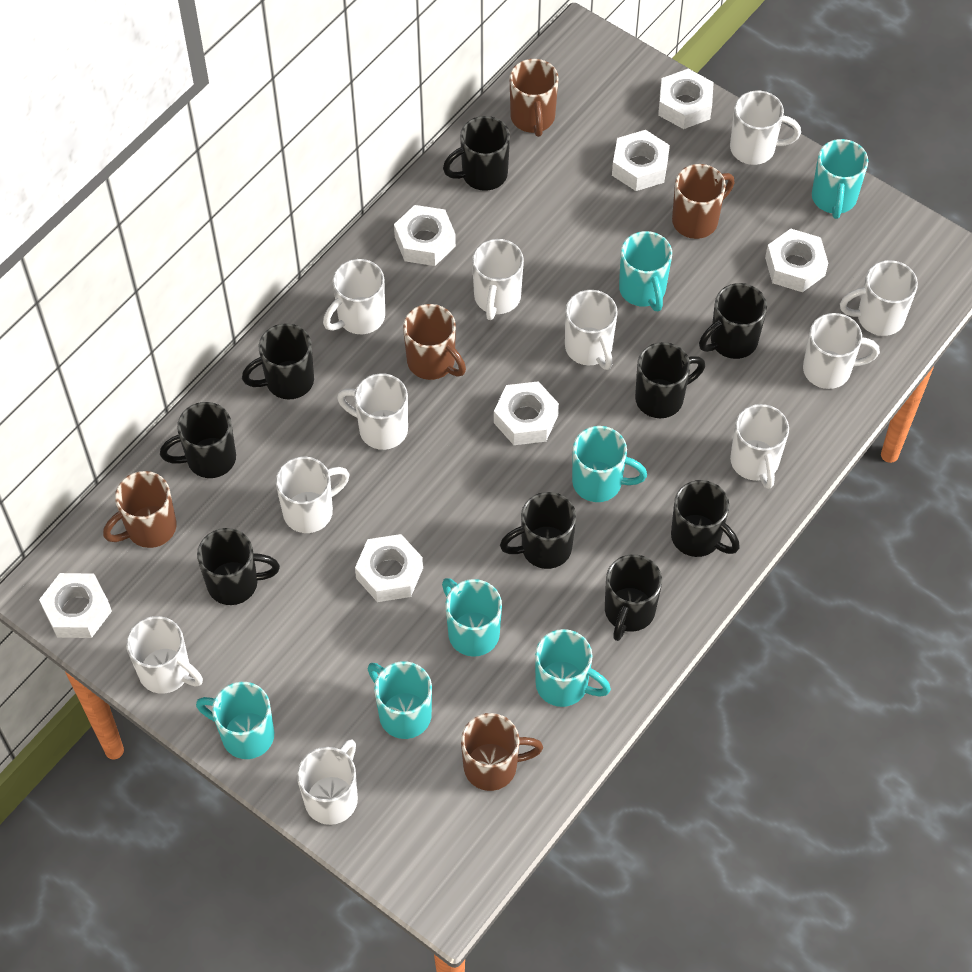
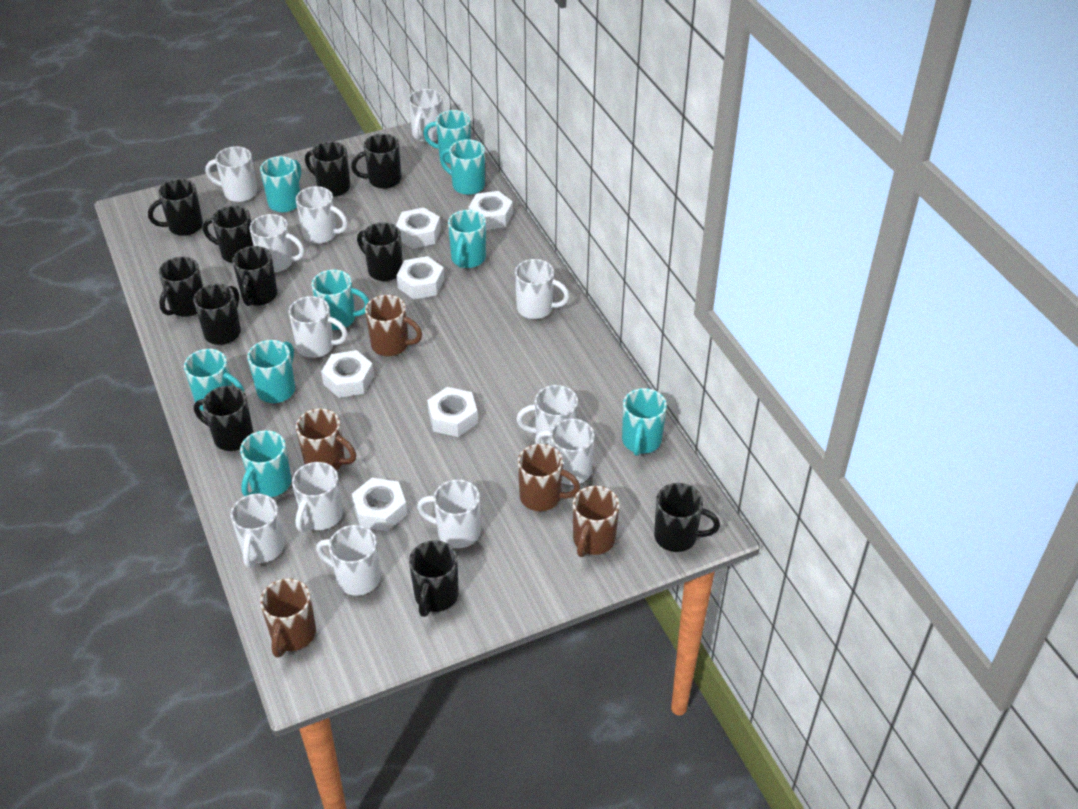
black mug: 9 -> 11
turquoise mug: 7 -> 9
white mug: 11 -> 12
white nut: 7 -> 6

